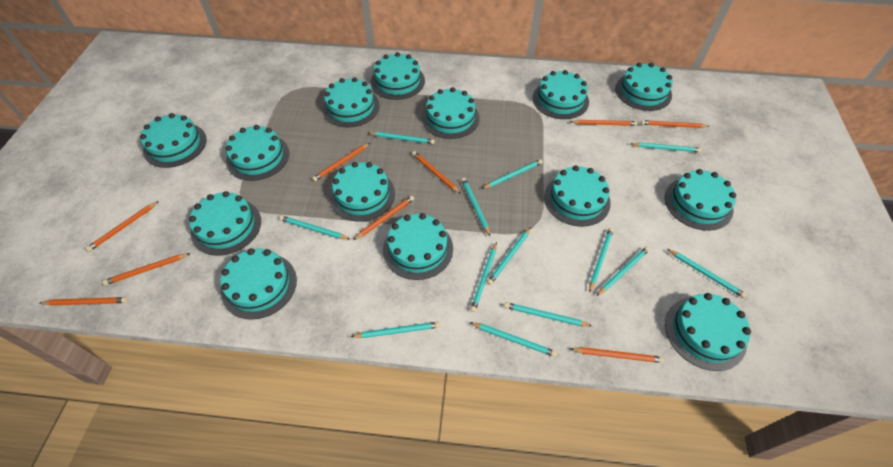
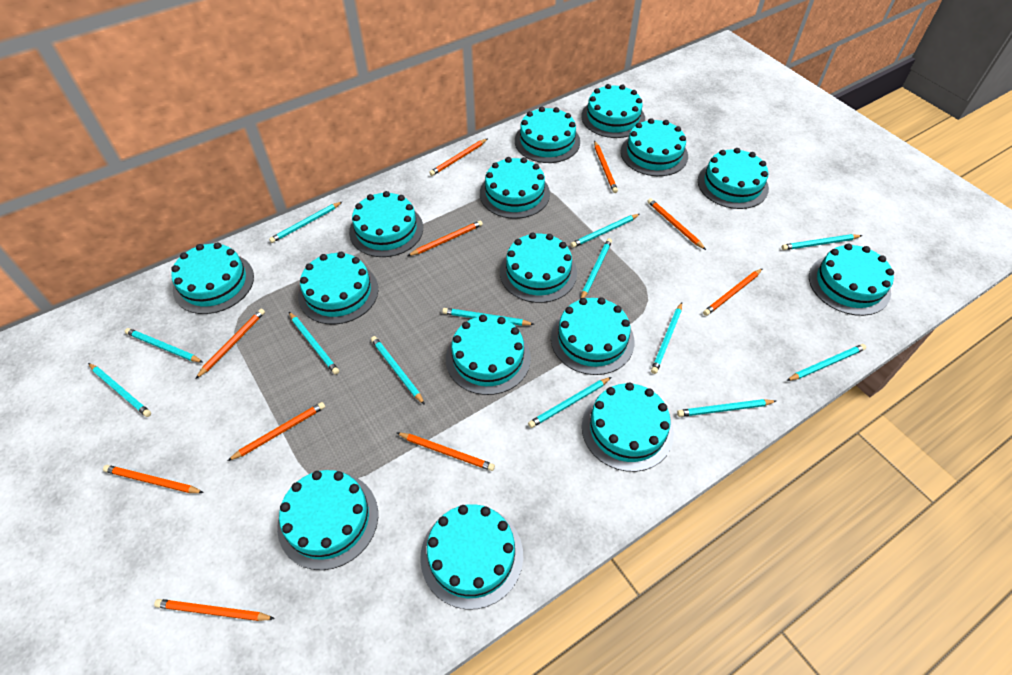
orange pencil: 9 -> 10
turquoise cake: 14 -> 15

